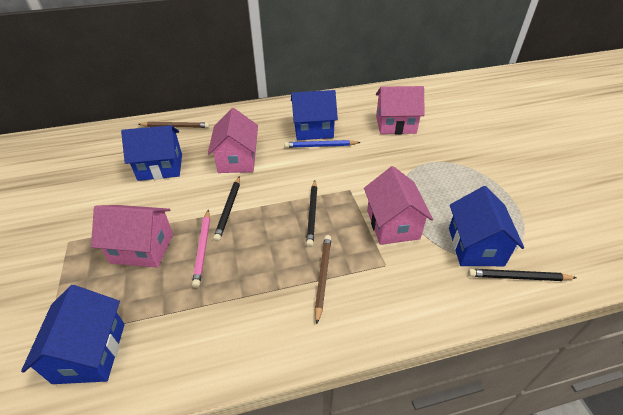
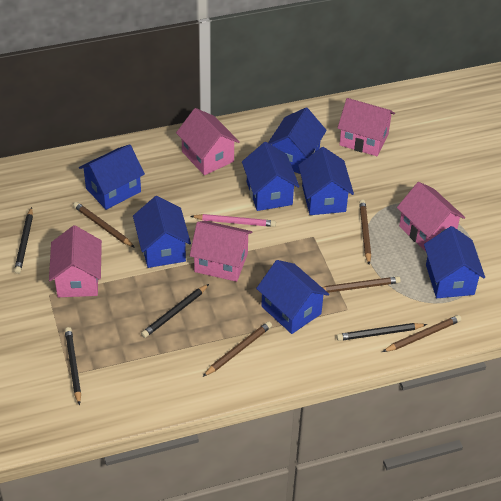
black pencil: 3 -> 4
blue house: 4 -> 7
blue pencil: 1 -> 0
brown pencil: 2 -> 5
pink house: 4 -> 5

